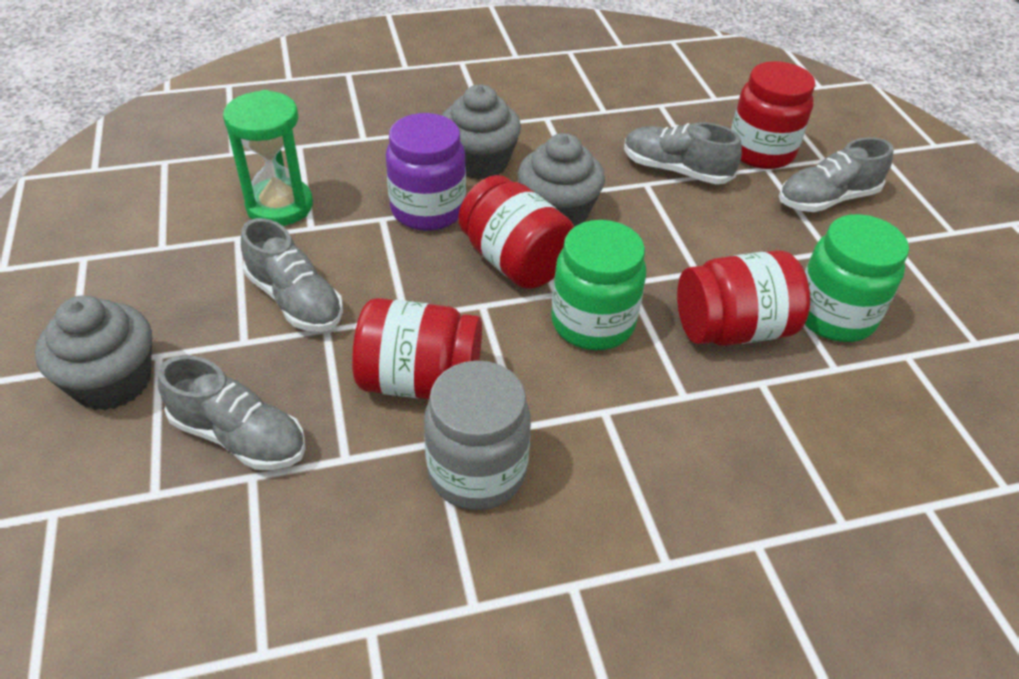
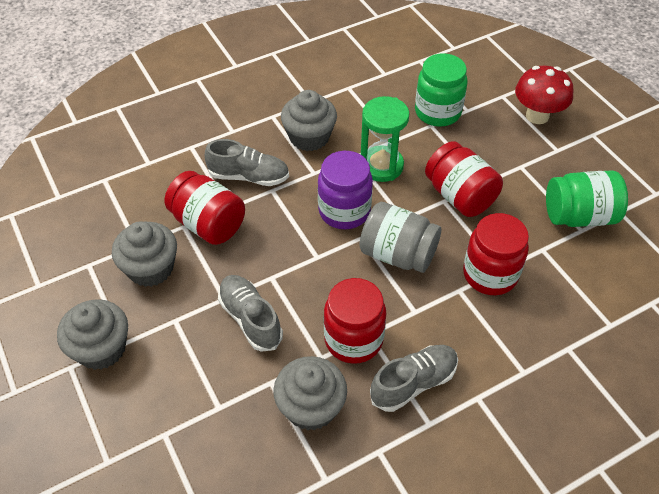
grey cupcake: 3 -> 4
grey shoe: 4 -> 3
red mushroom: 0 -> 1

